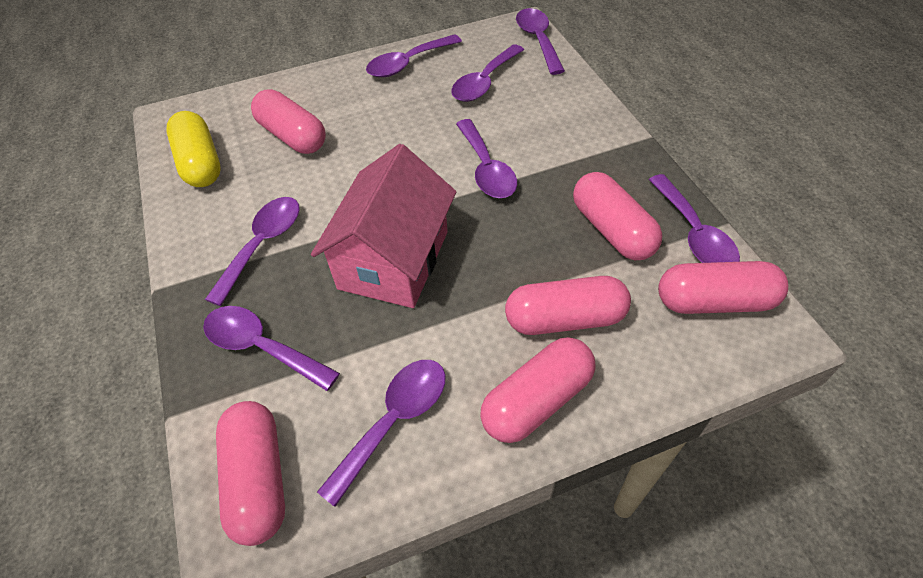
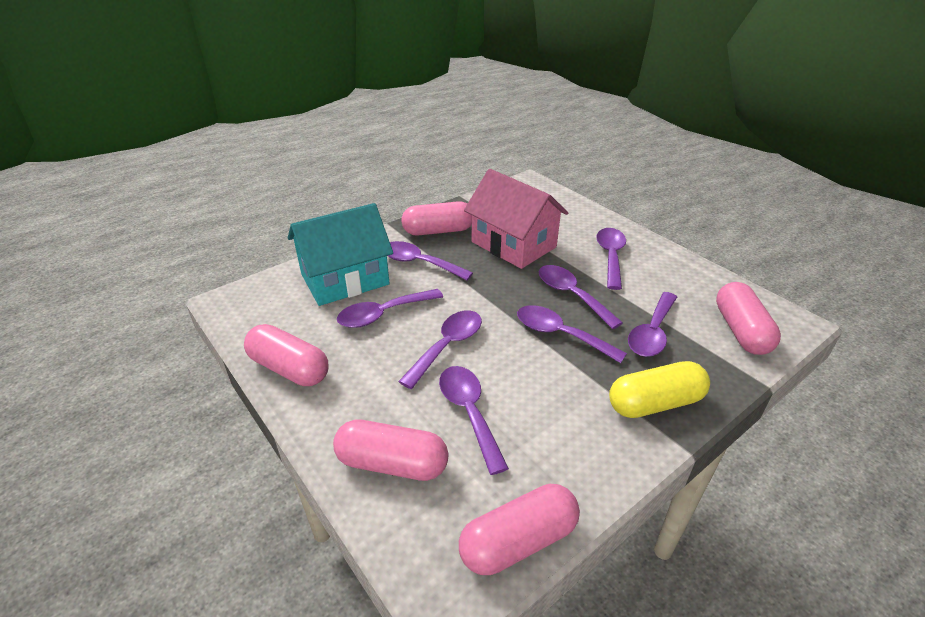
pink capsule: 6 -> 5
turquoise house: 0 -> 1

